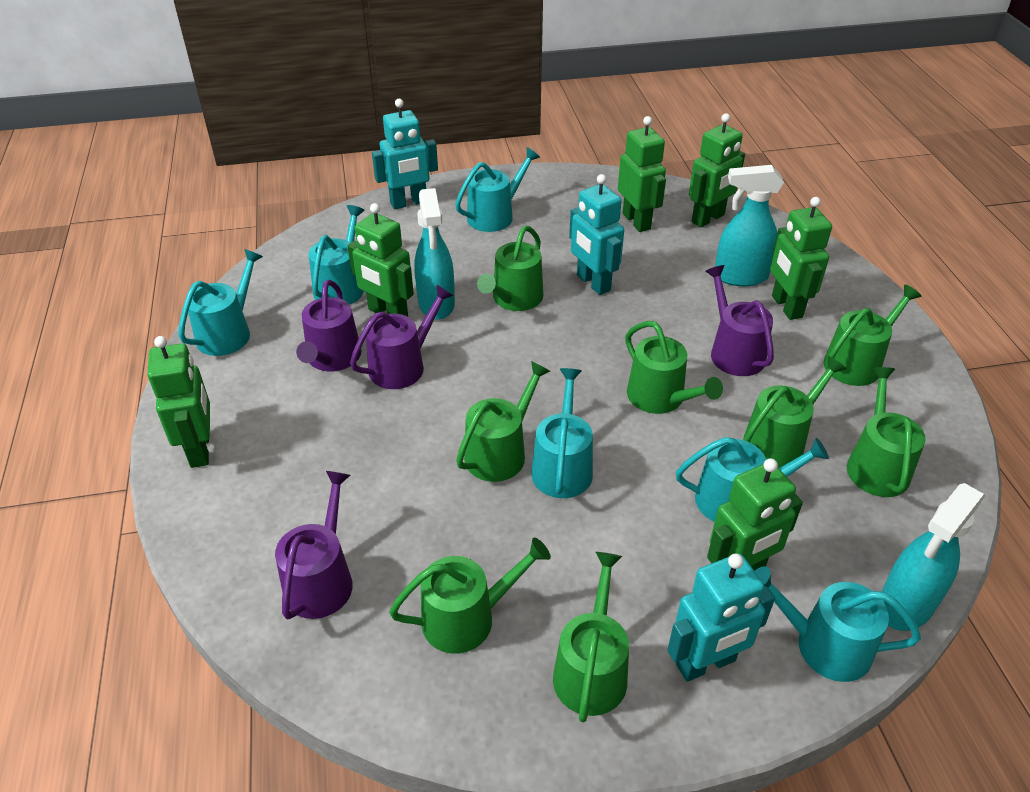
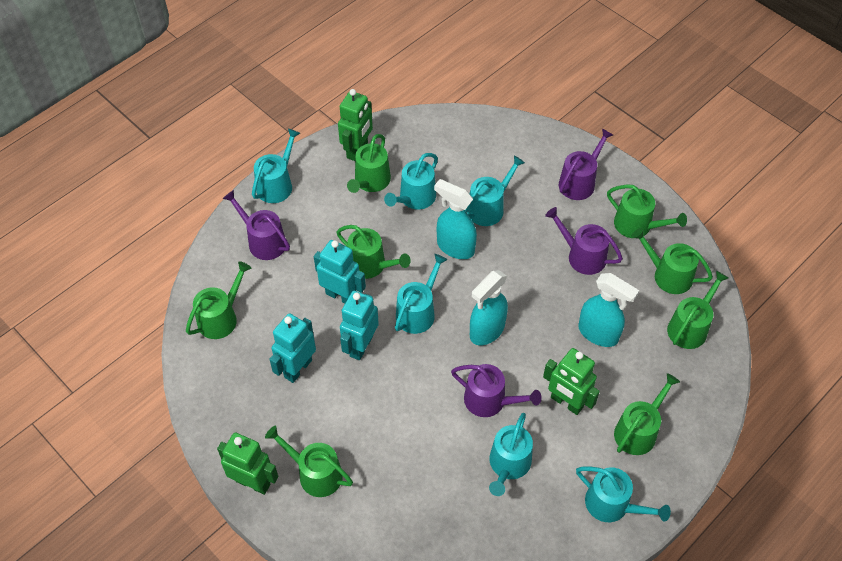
green robot: 6 -> 3

